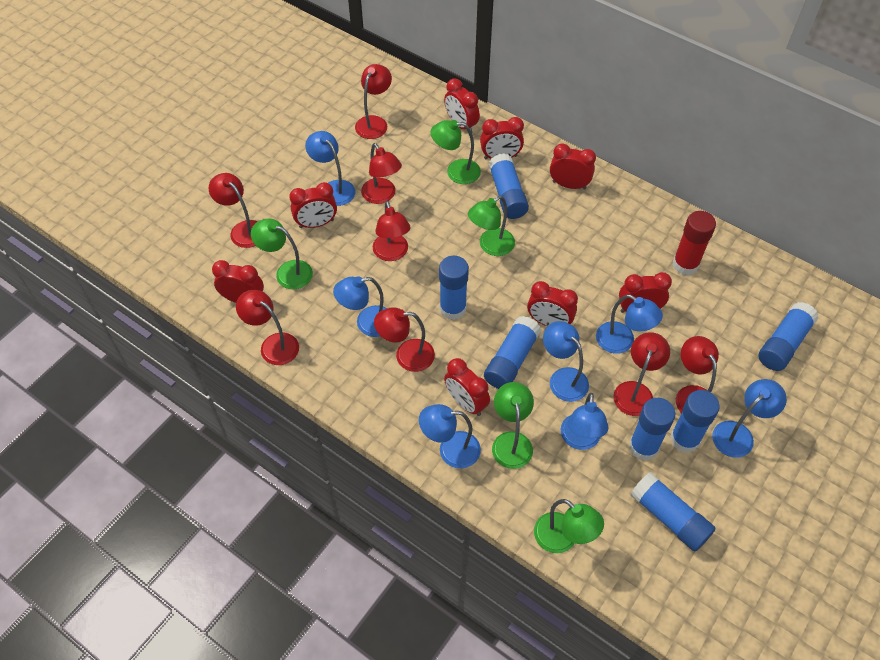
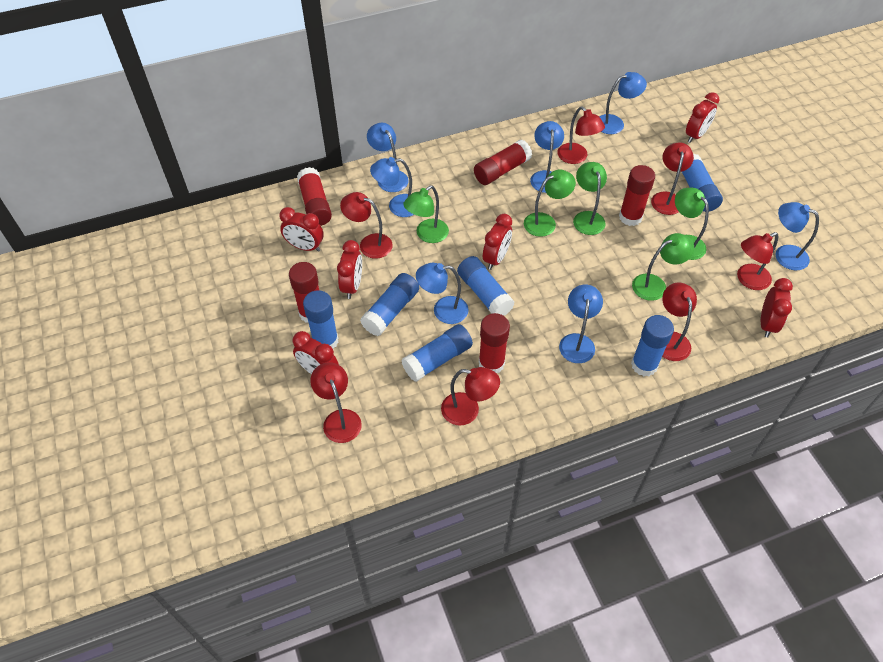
blue glue stick: 7 -> 6
red clock: 8 -> 6
red glue stick: 1 -> 5
red lamp: 8 -> 7

